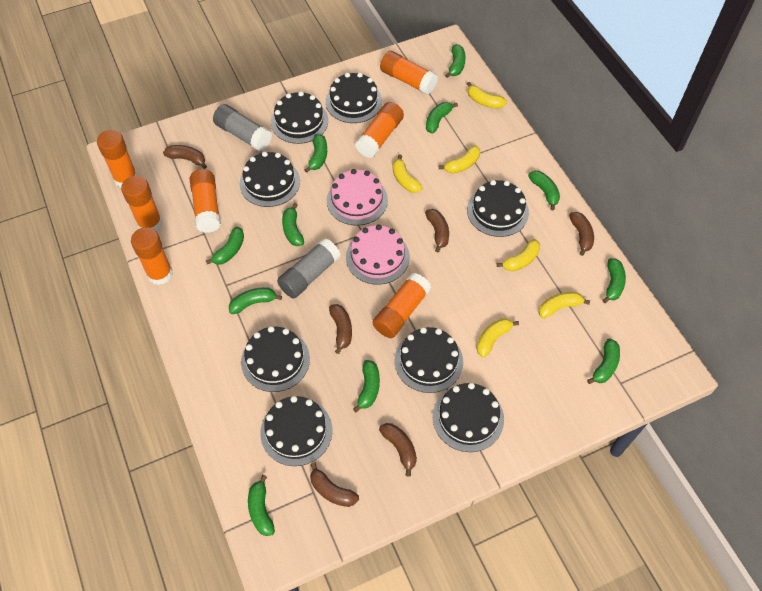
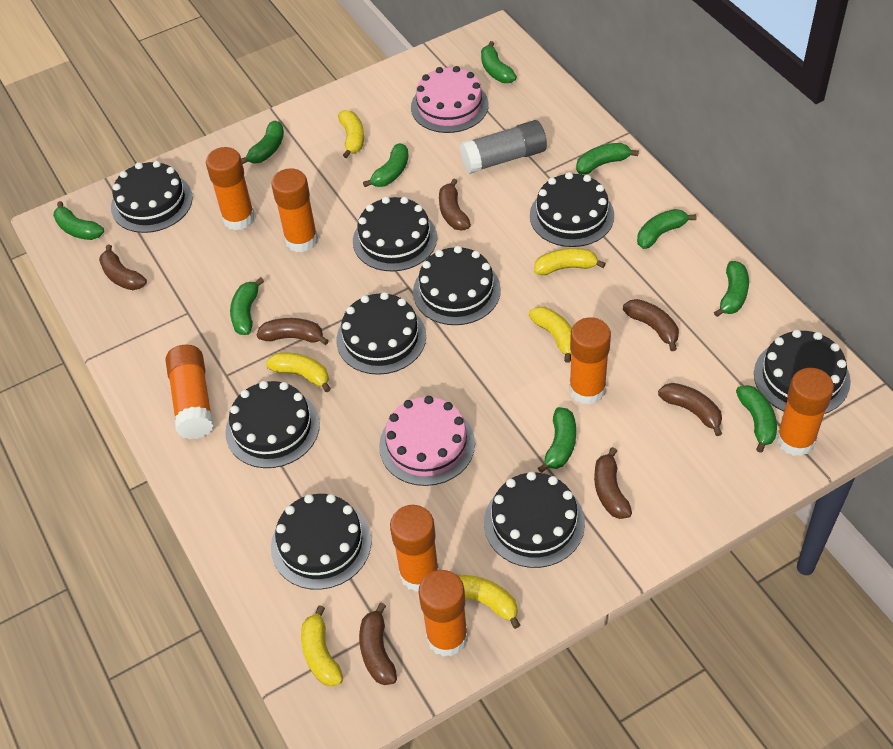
black cake: 8 -> 9
brown banana: 6 -> 7
green banana: 11 -> 10
grey glue stick: 2 -> 1

